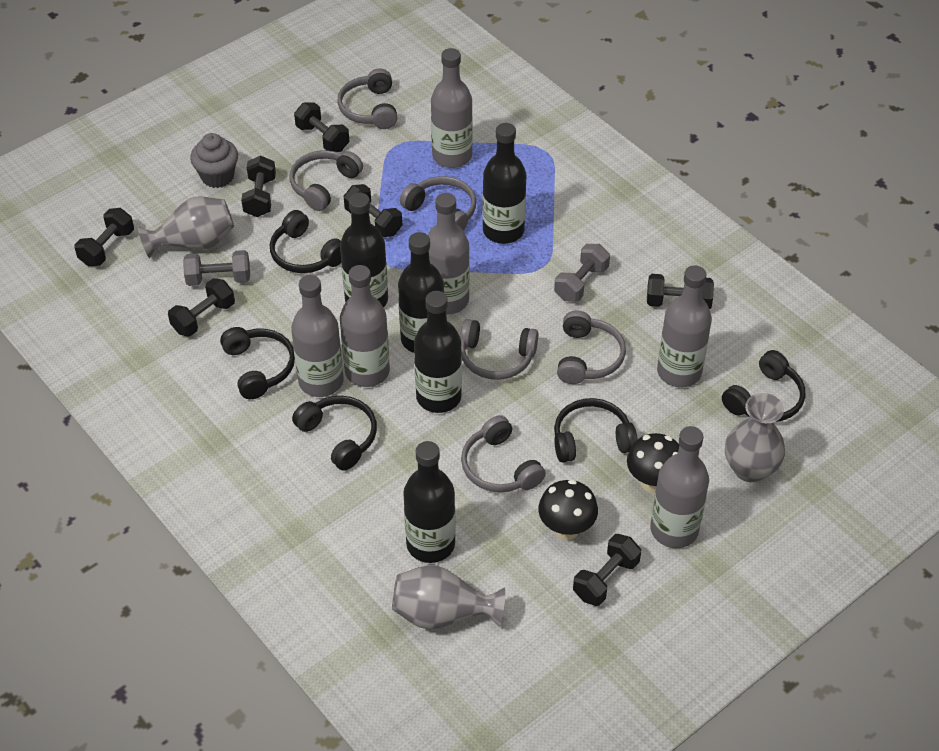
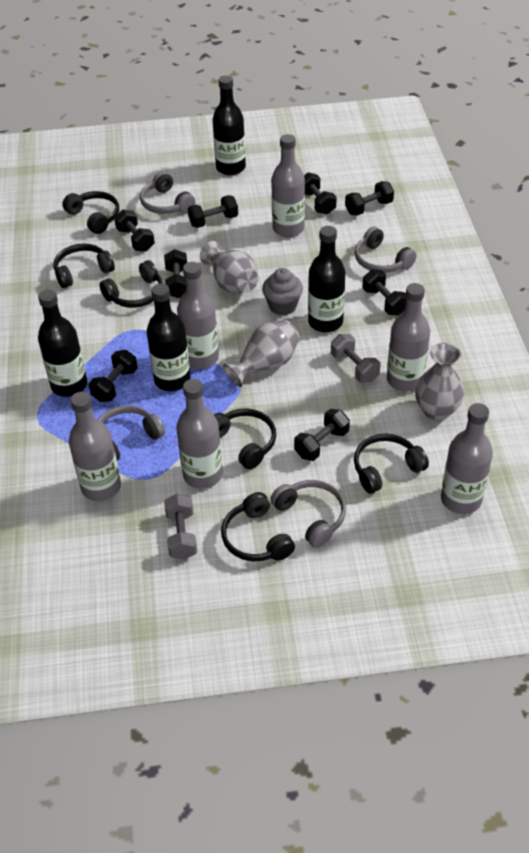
black bottle: 5 -> 4
black dumbbell: 7 -> 8
black headphones: 5 -> 6
black mushroom: 2 -> 0
grey headphones: 6 -> 4

